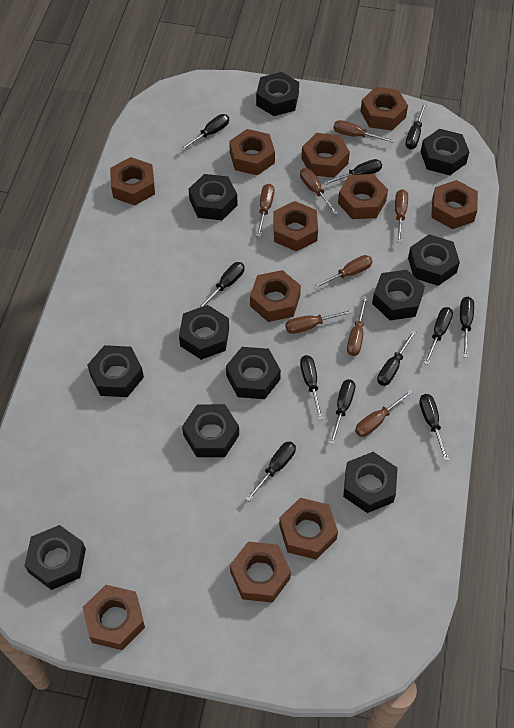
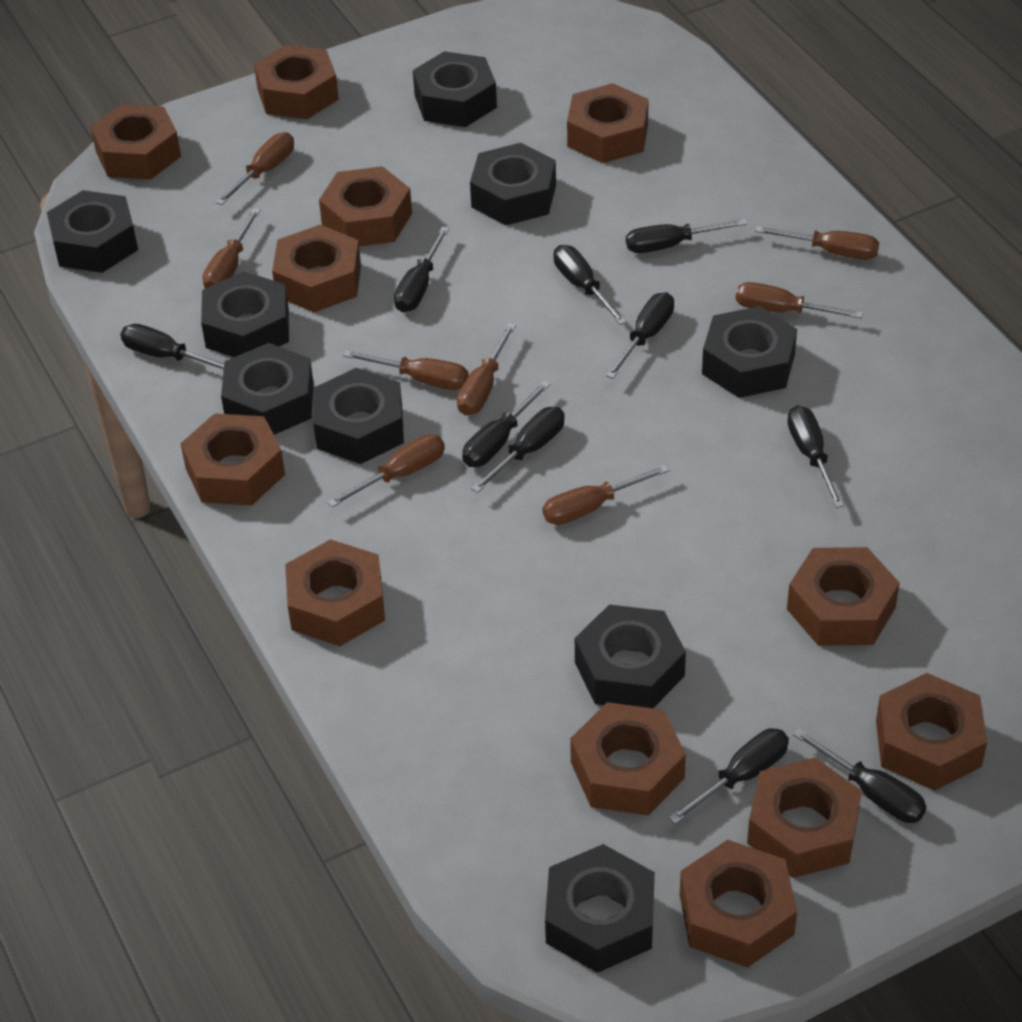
black nut: 11 -> 9
black screwdriver: 11 -> 10
brown nut: 11 -> 12

